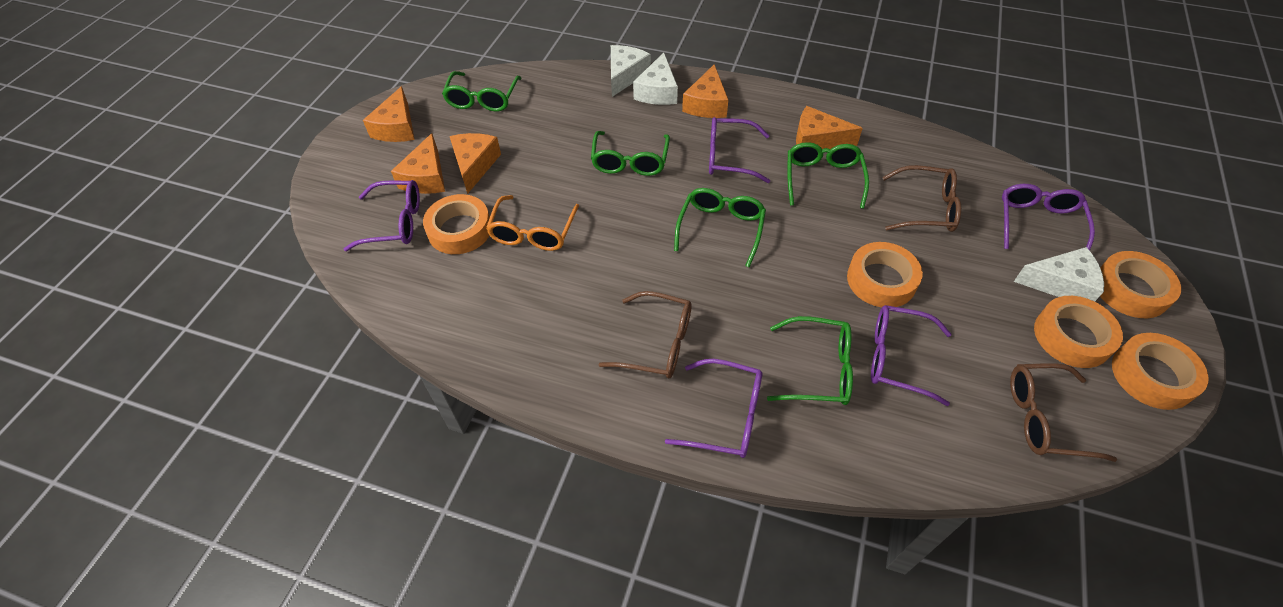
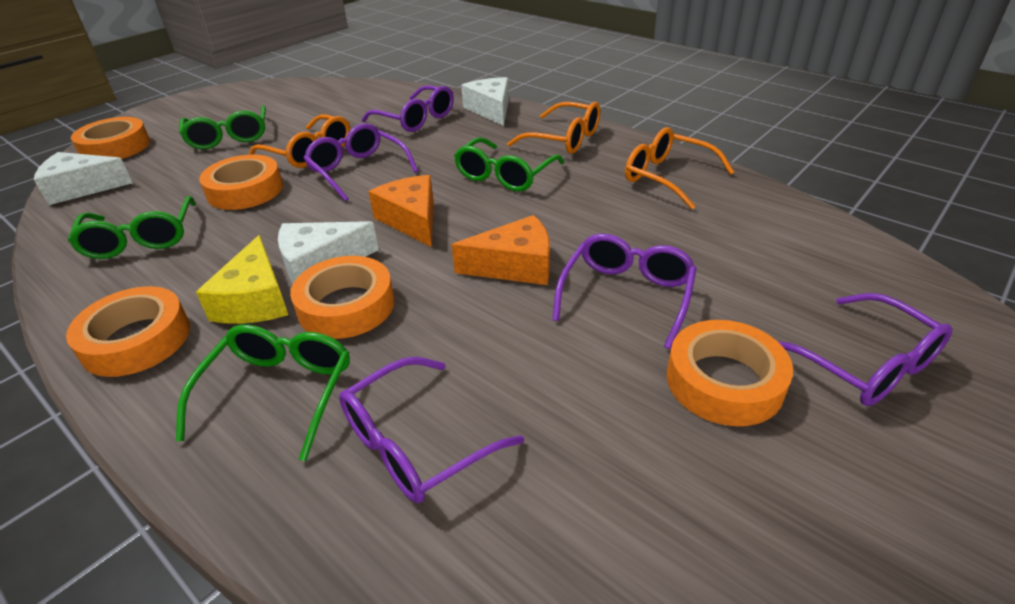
brown glasses: 3 -> 0
green glasses: 5 -> 4
orange cheese: 5 -> 2
orange glasses: 1 -> 3
yellow cheese: 0 -> 1

